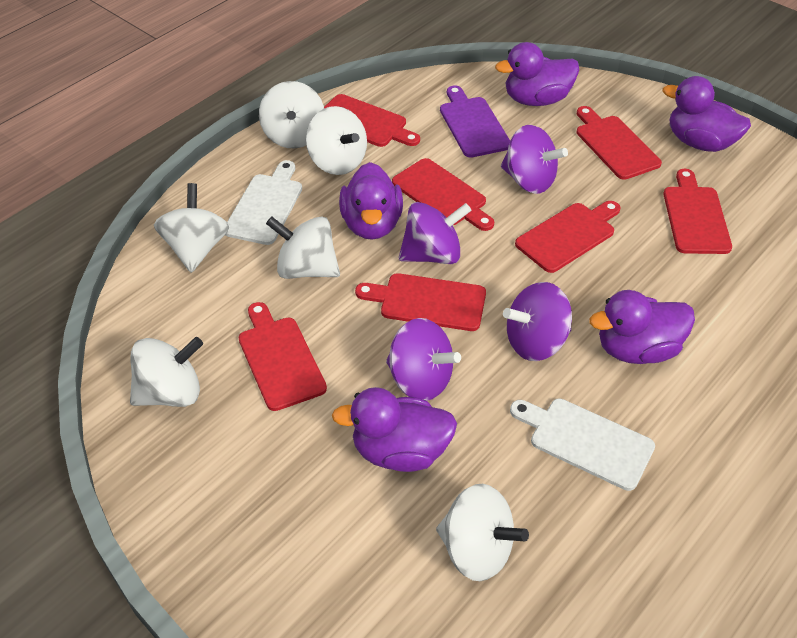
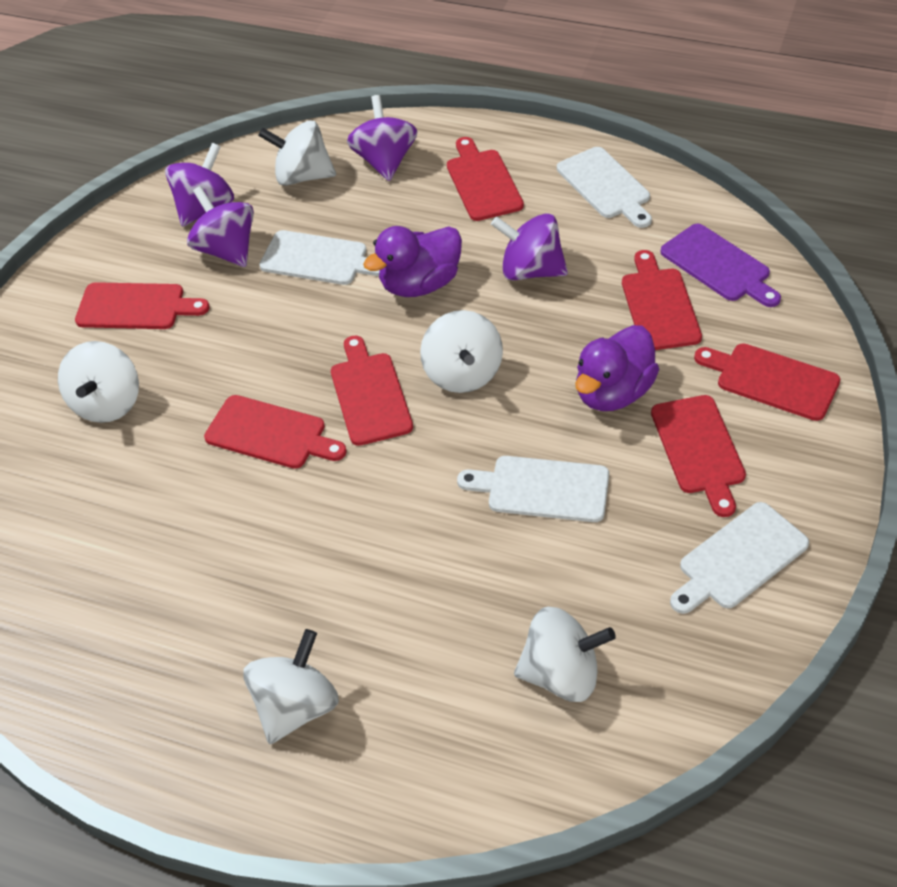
purple duck: 5 -> 2
white cutting board: 2 -> 4
white spinning top: 6 -> 5

